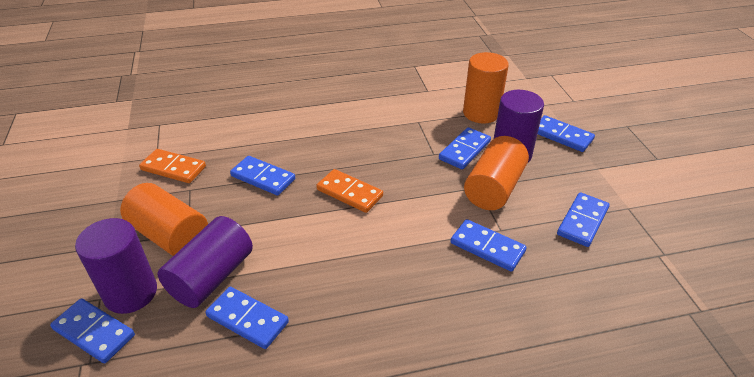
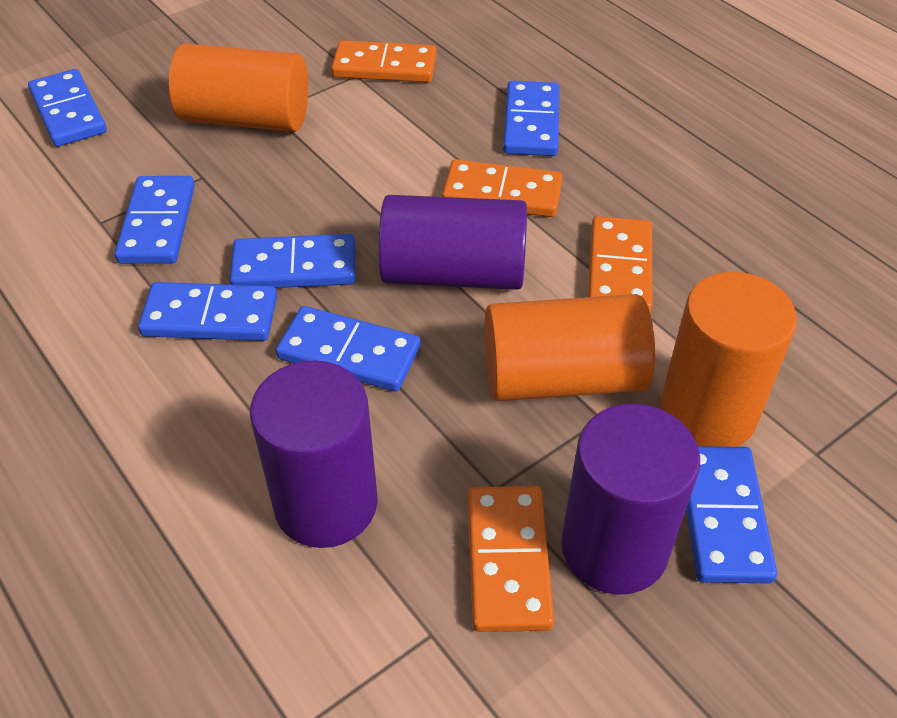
orange domino: 2 -> 4

